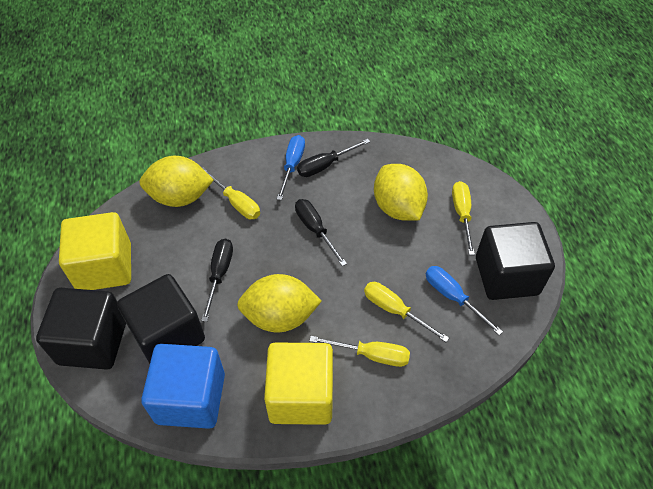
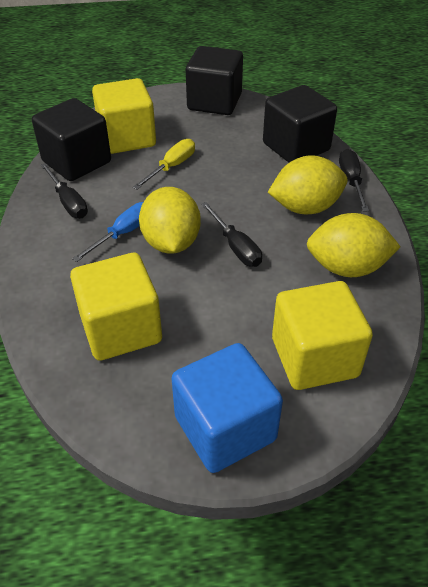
blue screwdriver: 2 -> 1
yellow cube: 2 -> 3
yellow screwdriver: 4 -> 1

